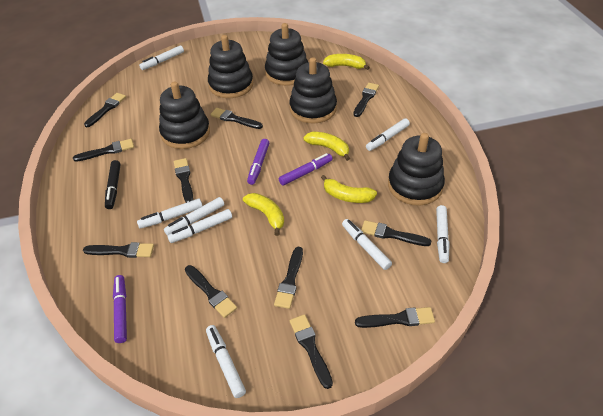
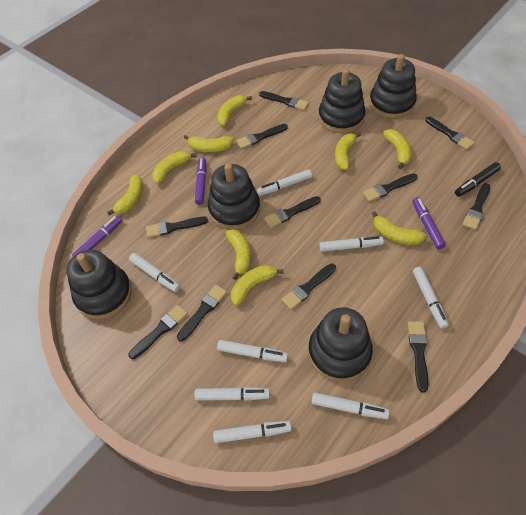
yellow banana: 4 -> 9

